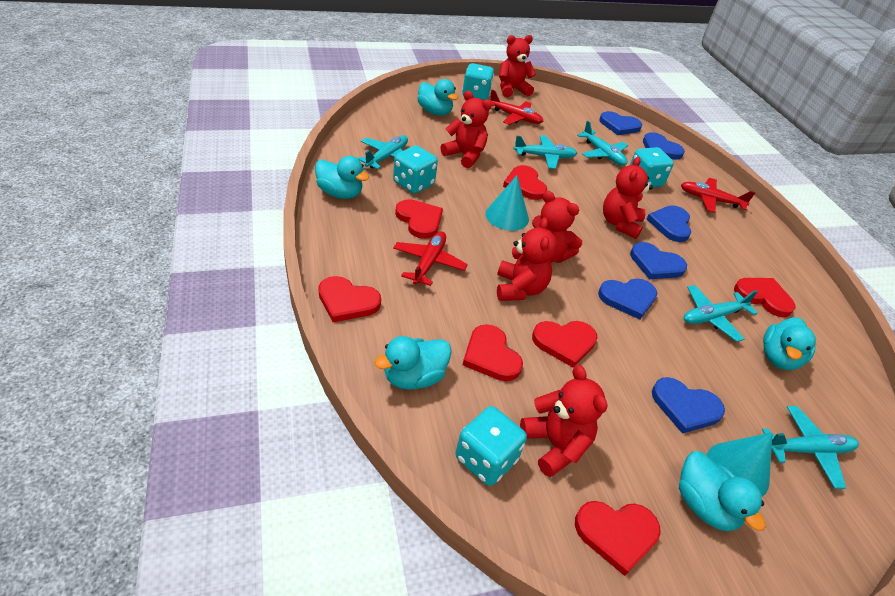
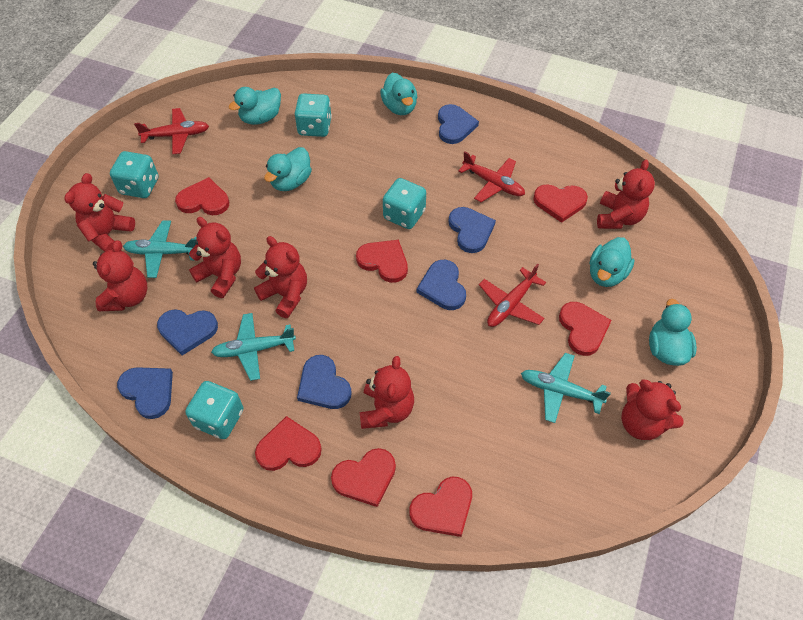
red teddy bear: 6 -> 7
turquoise cone: 2 -> 0
turquoise plane: 5 -> 3

